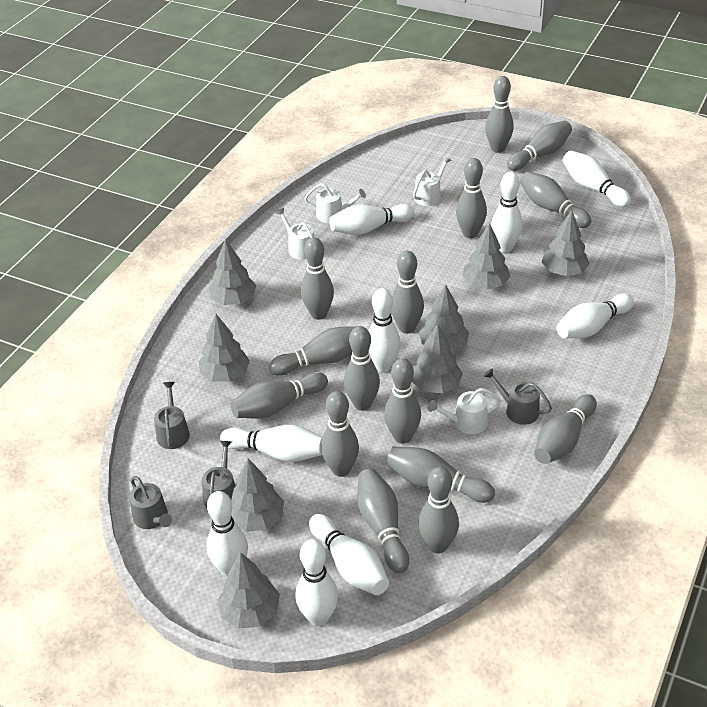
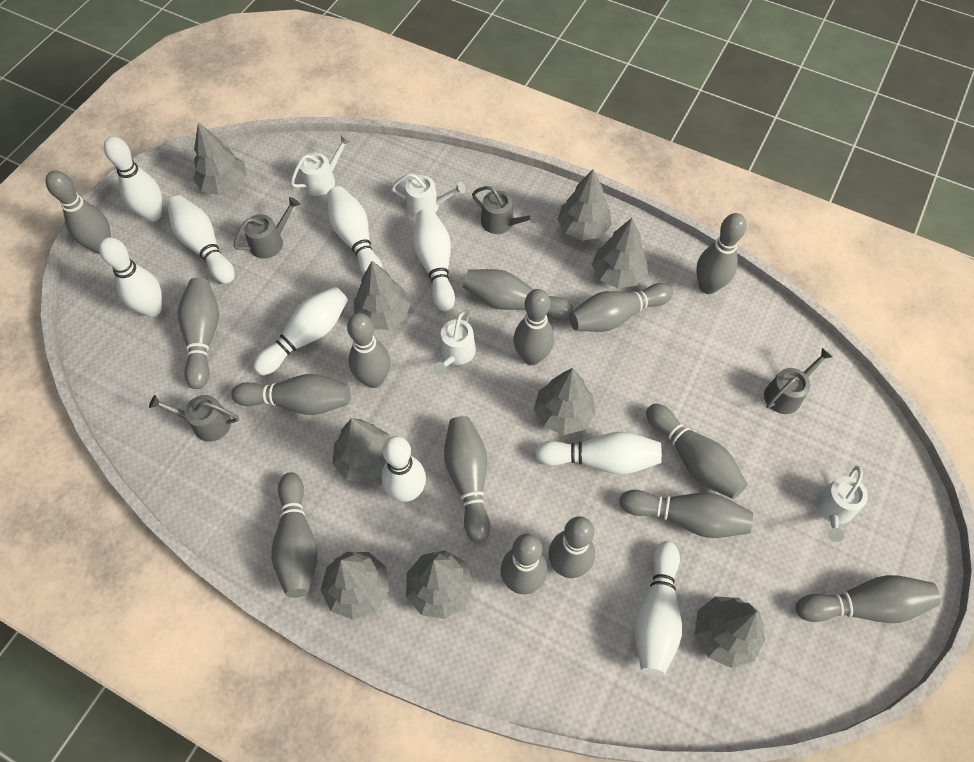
grey tree: 8 -> 9

